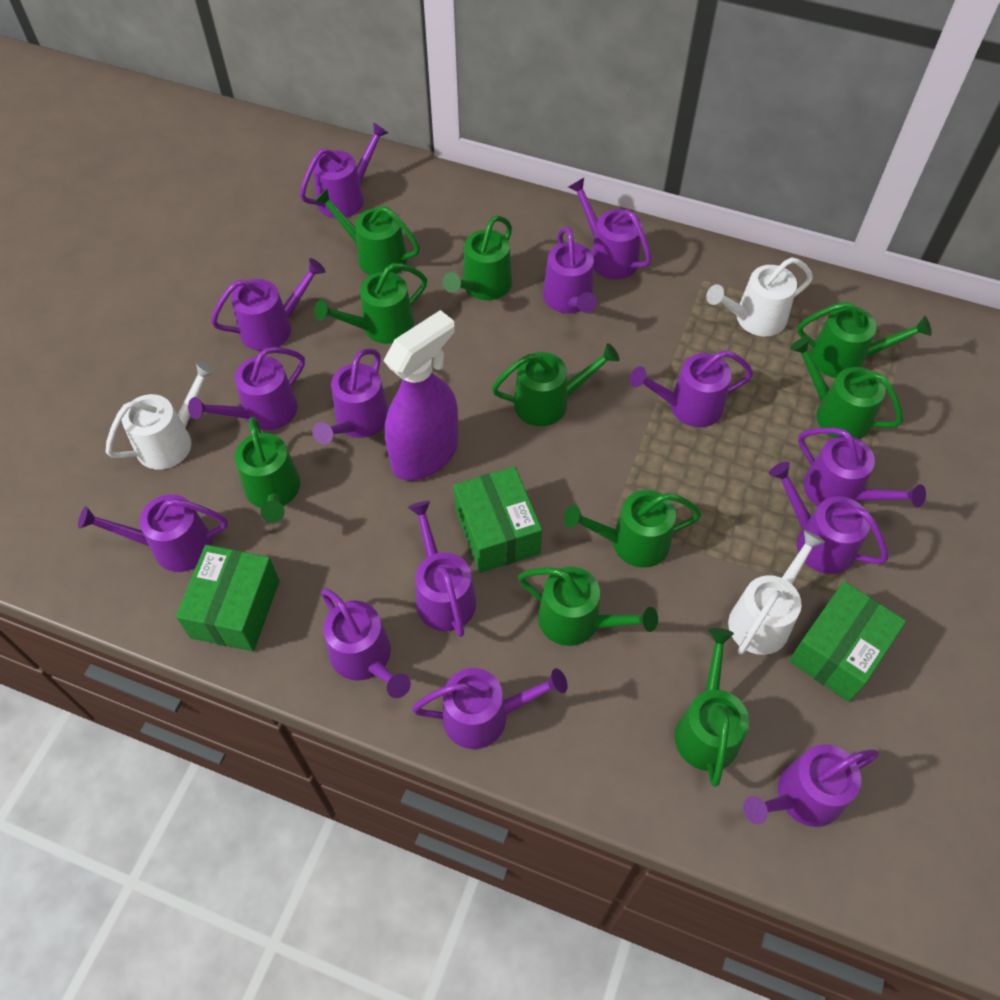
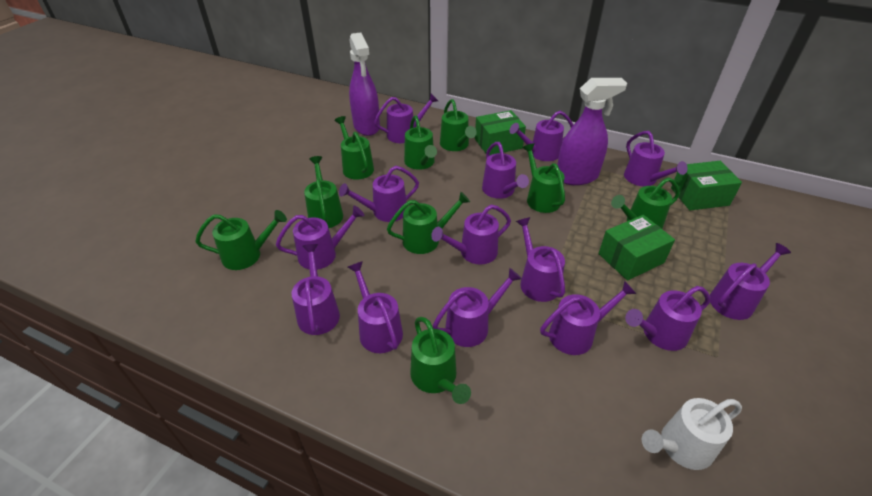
green watering can: 10 -> 9
purple spray bottle: 1 -> 2
white watering can: 3 -> 1

